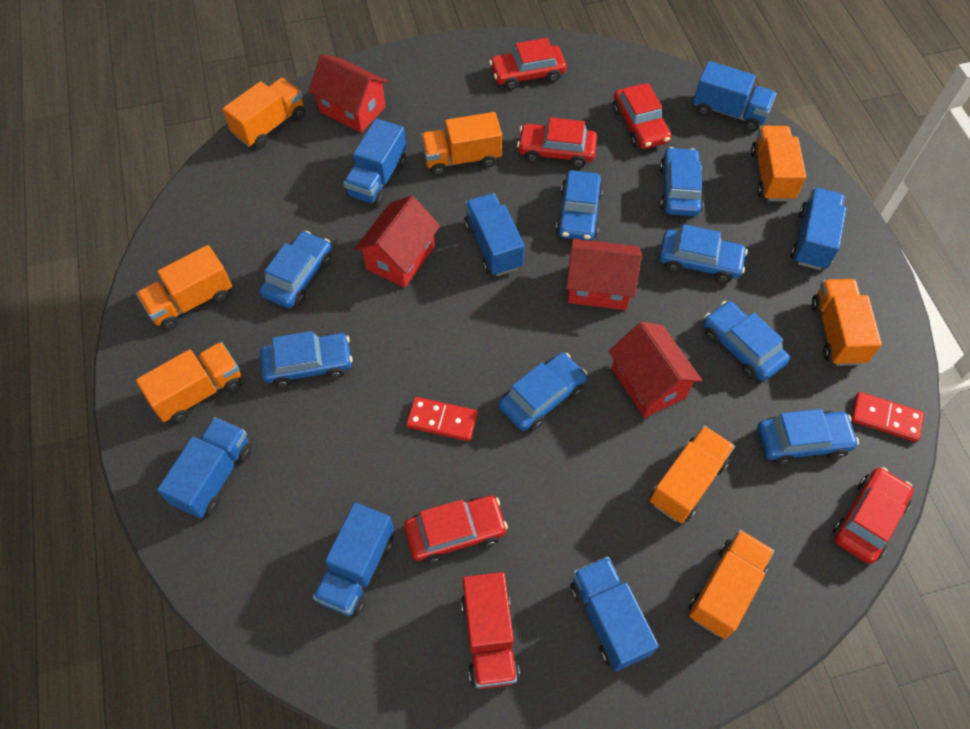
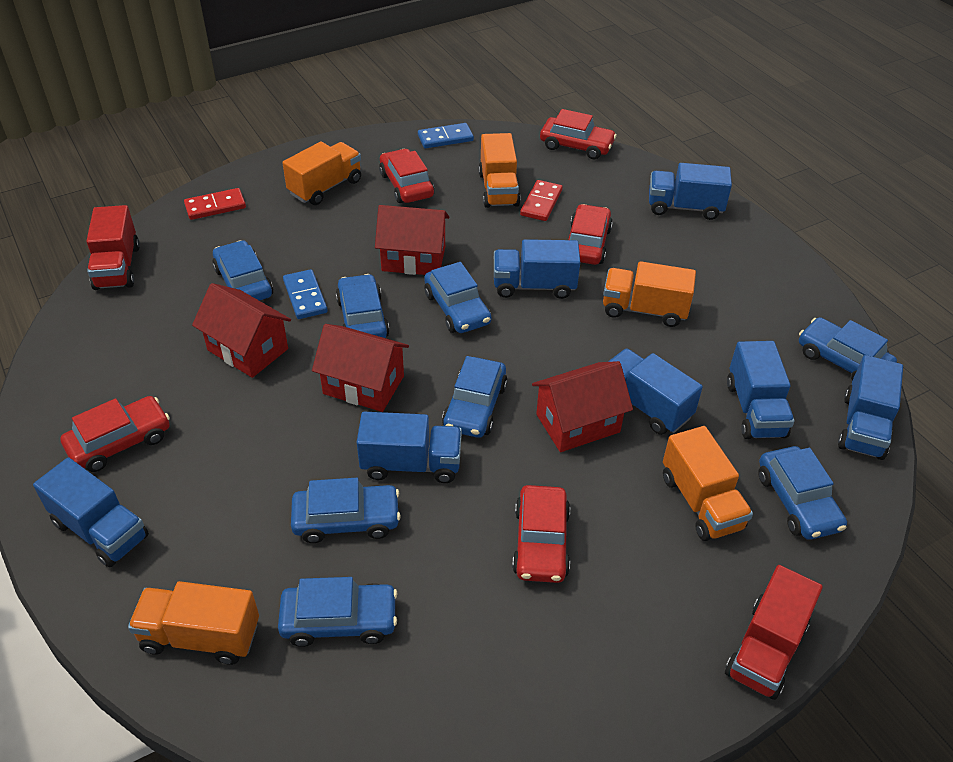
blue domino: 0 -> 2
orange truck: 8 -> 5
red truck: 1 -> 2

